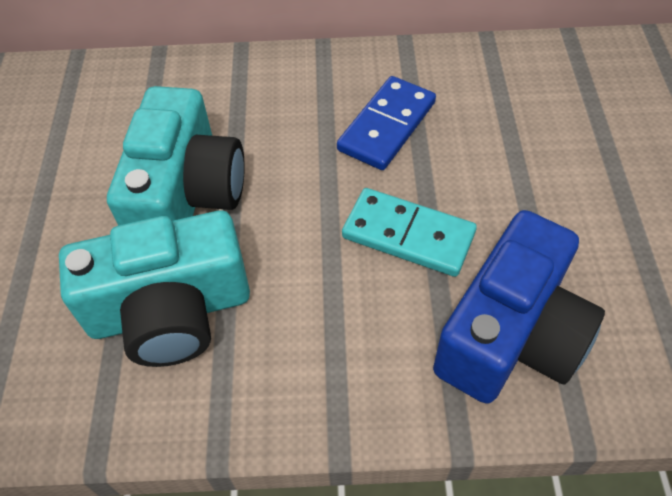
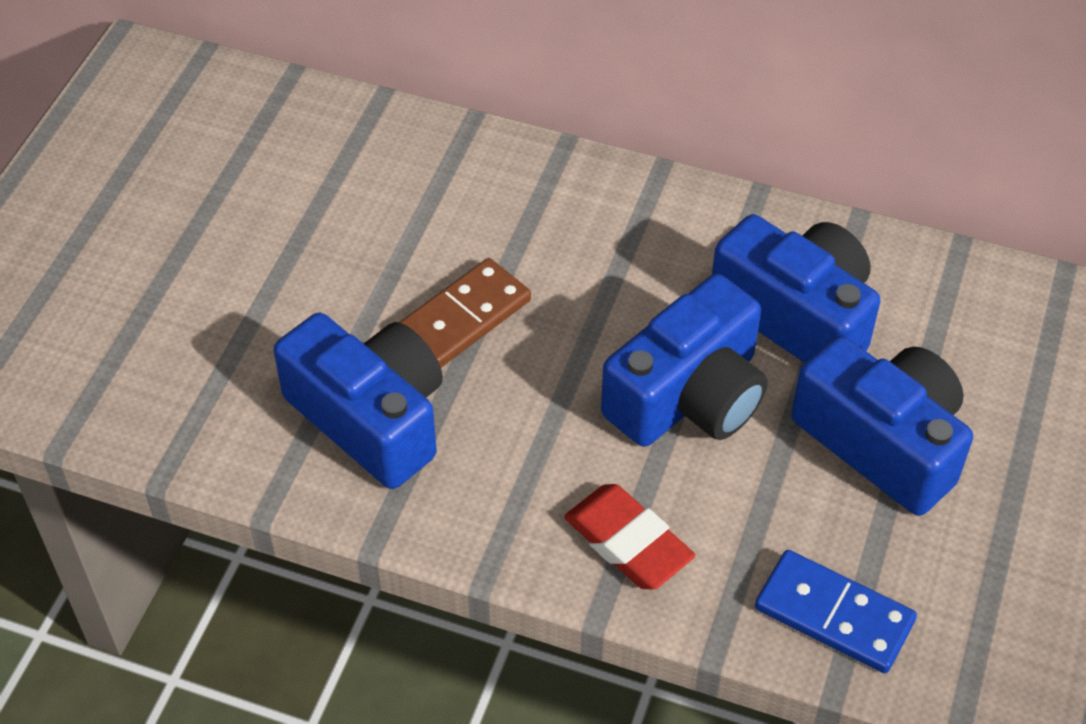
blue camera: 1 -> 4
brown domino: 0 -> 1
red eraser: 0 -> 1
turquoise camera: 2 -> 0
turquoise domino: 1 -> 0

